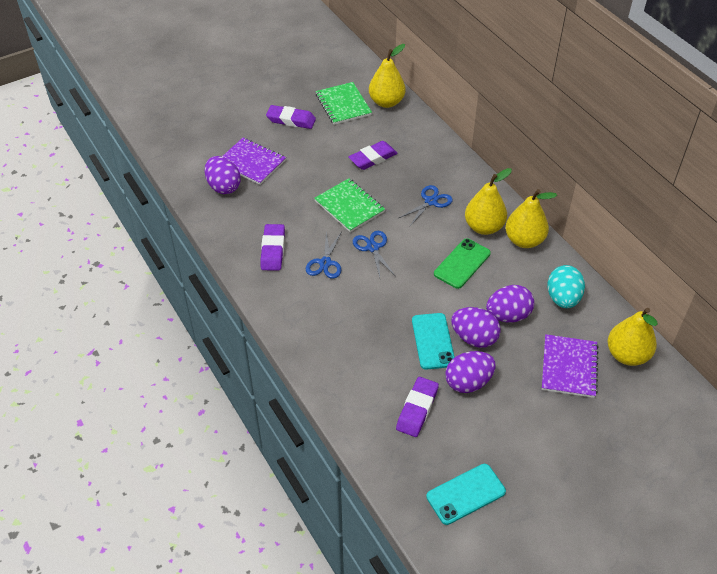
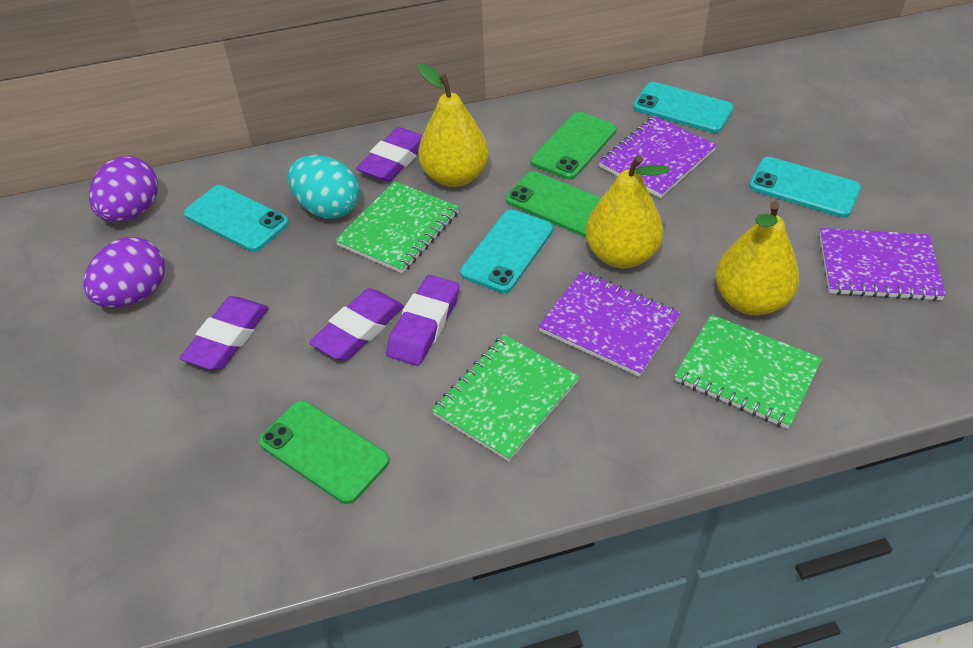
blue scissors: 3 -> 0
green notebook: 2 -> 3
green phone: 1 -> 3
purple egg: 4 -> 2
purple notebook: 2 -> 3
turquoise phone: 2 -> 4
yellow pear: 4 -> 3

